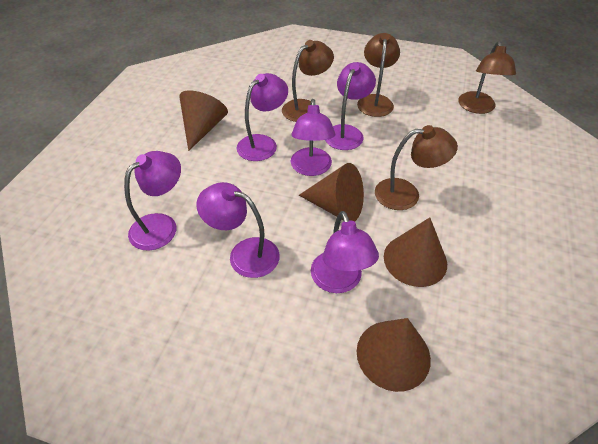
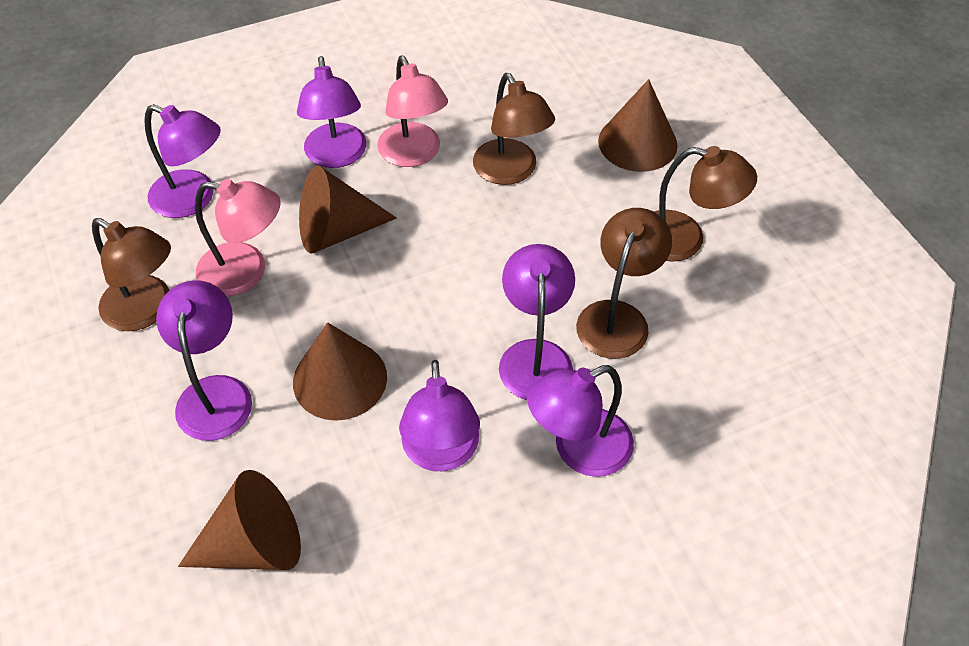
pink lamp: 0 -> 2

